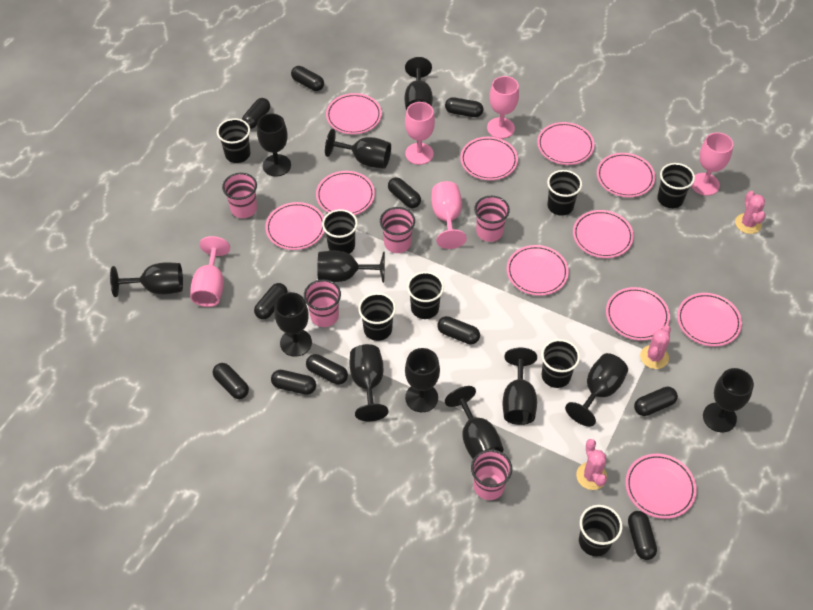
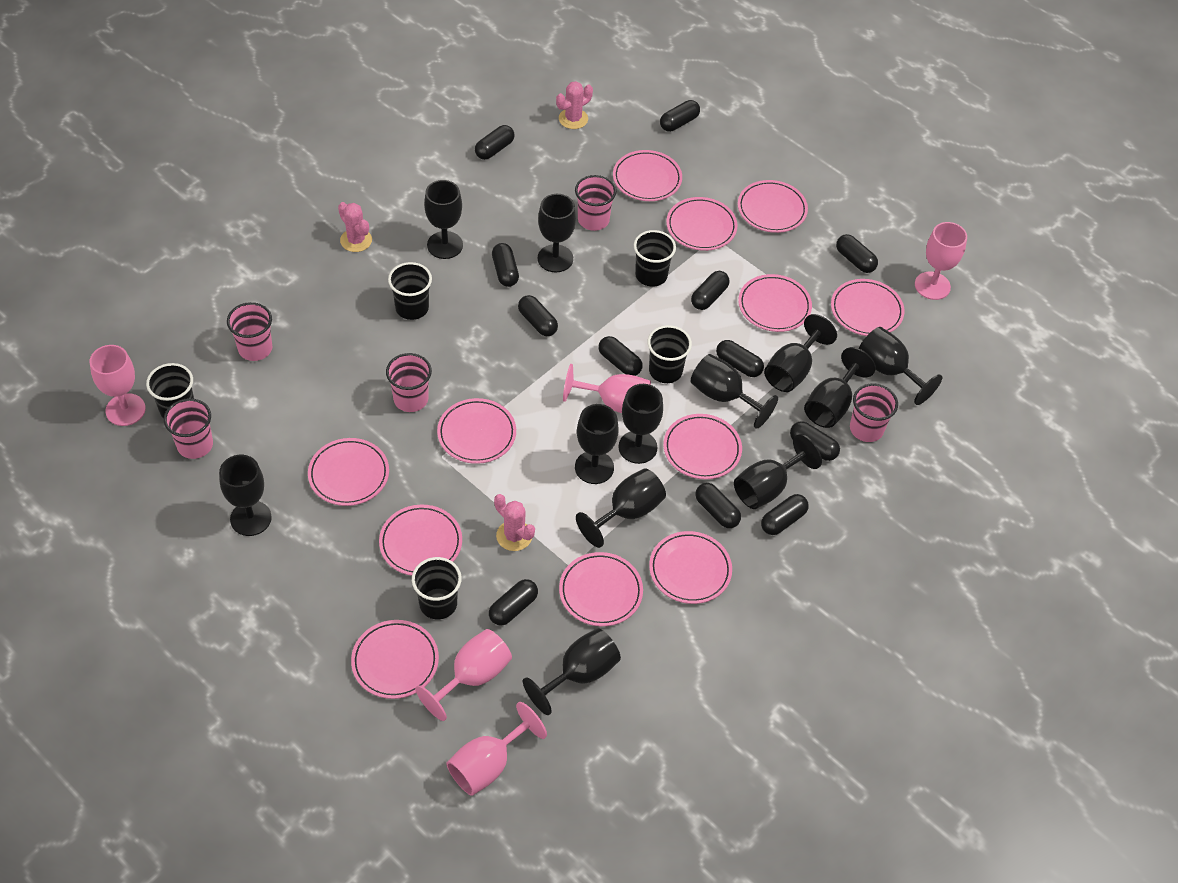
black capsule: 11 -> 12
black cup: 8 -> 5
pink plate: 11 -> 12

